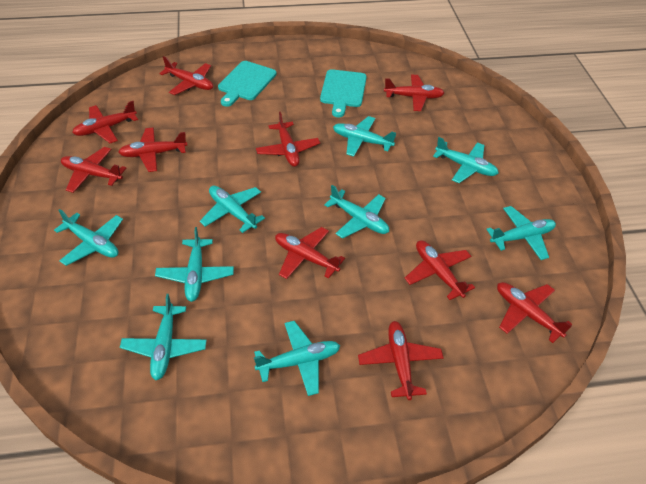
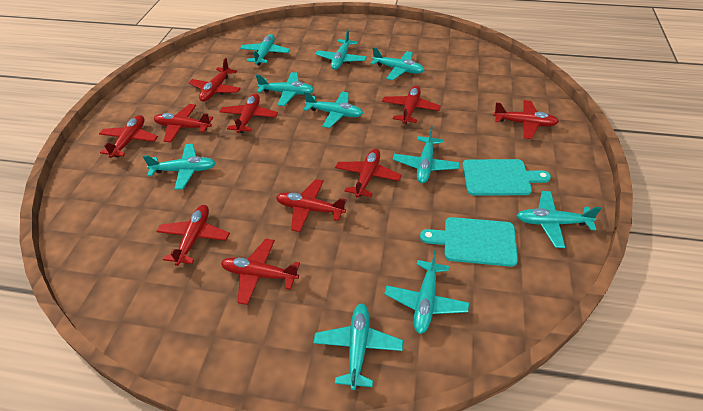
turquoise plane: 9 -> 10

